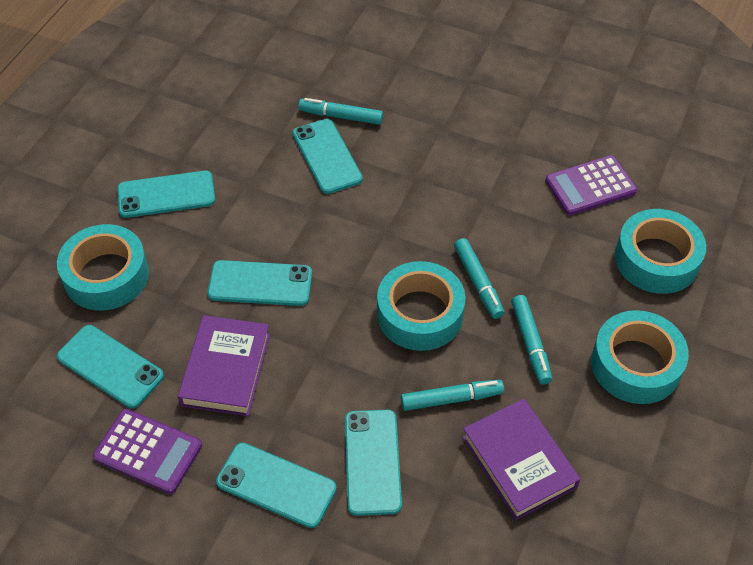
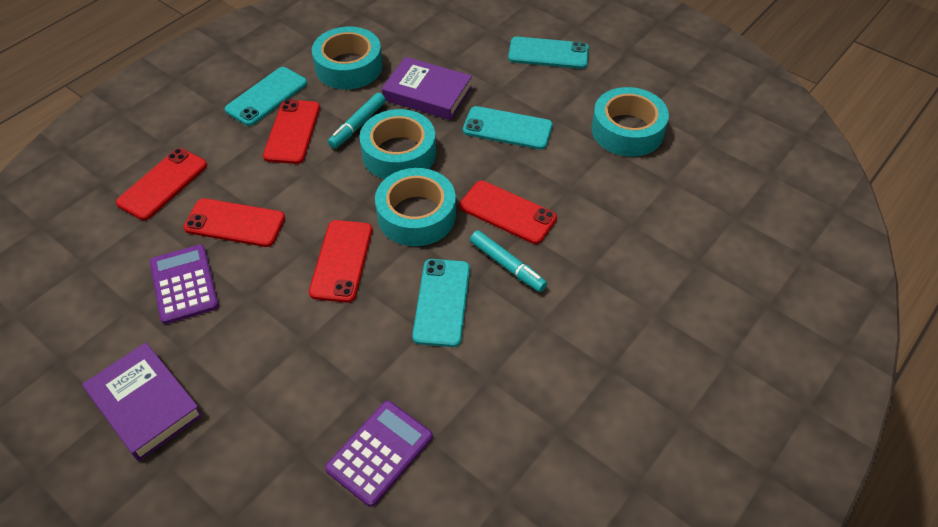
red phone: 0 -> 5
turquoise marker: 4 -> 2
turquoise phone: 6 -> 4

